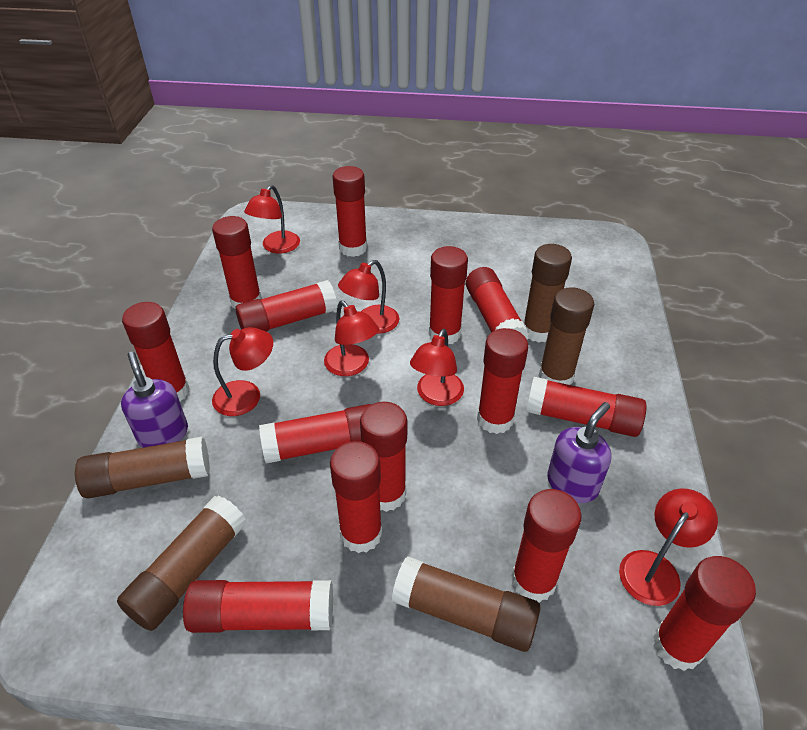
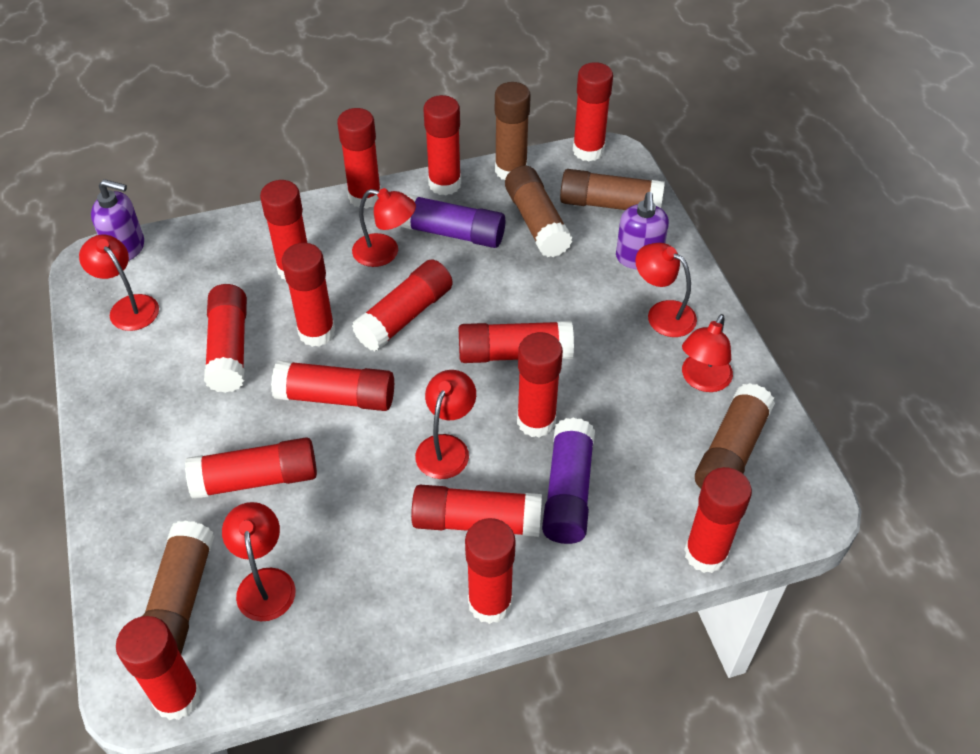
purple glue stick: 0 -> 2
red glue stick: 14 -> 15

